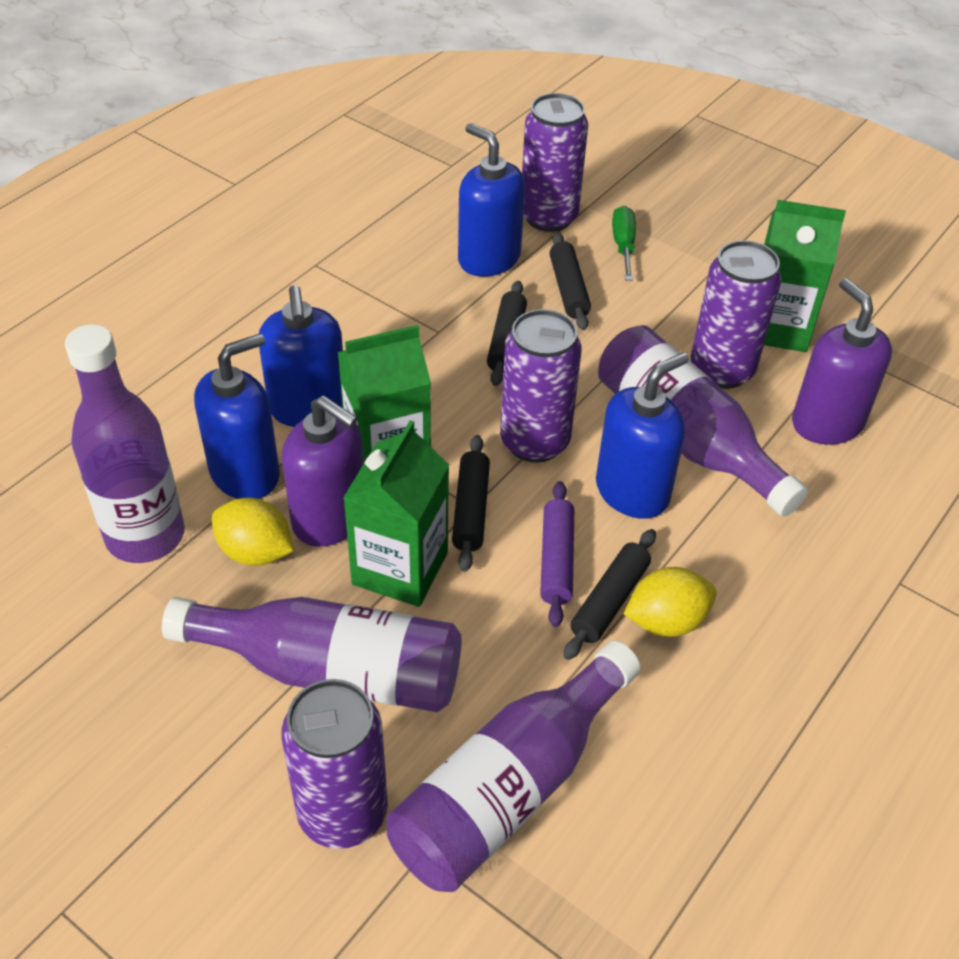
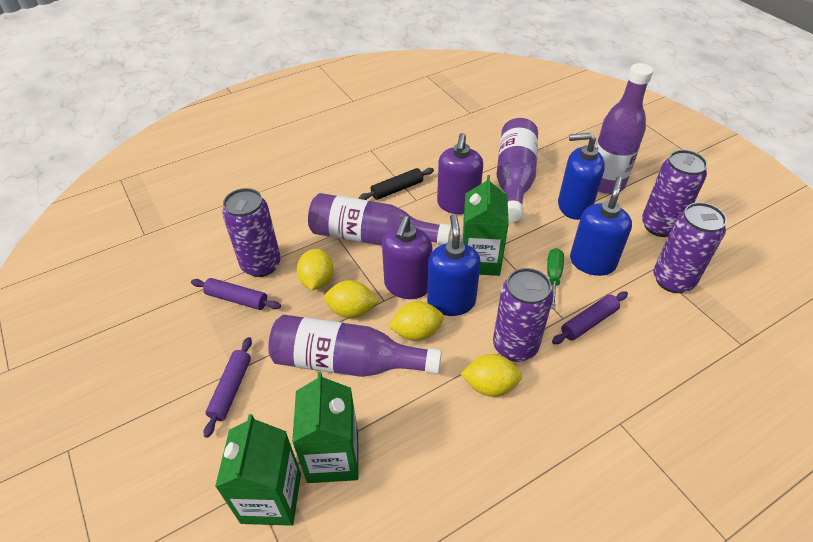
black rolling pin: 4 -> 1
blue soap dispenser: 4 -> 3
purple rolling pin: 1 -> 3
yellow lemon: 2 -> 4

